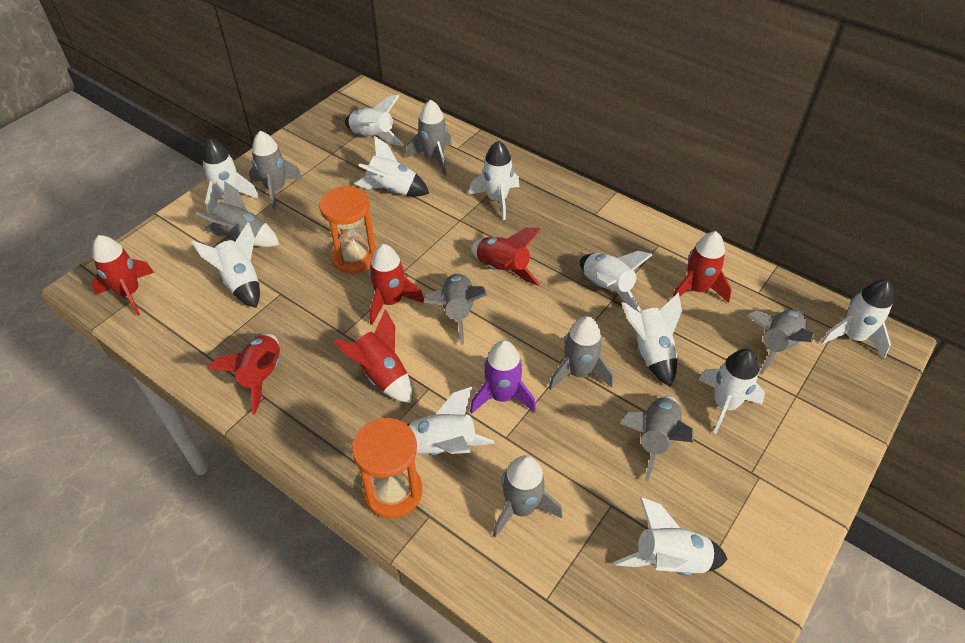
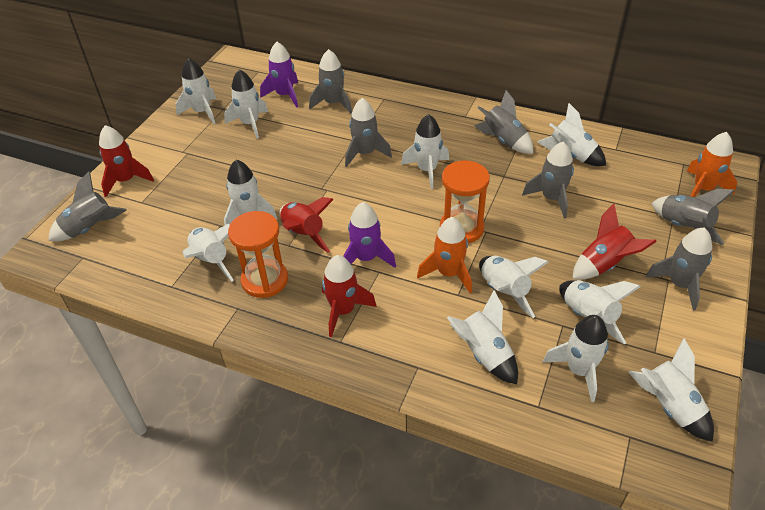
grey rocket: 8 -> 7
orange rocket: 0 -> 2
purple rocket: 1 -> 2
red rocket: 6 -> 4

